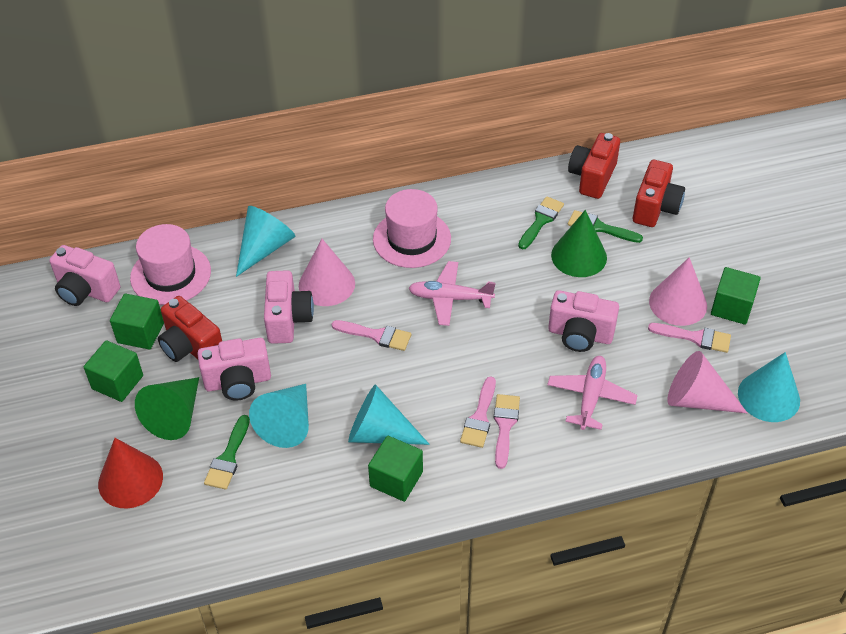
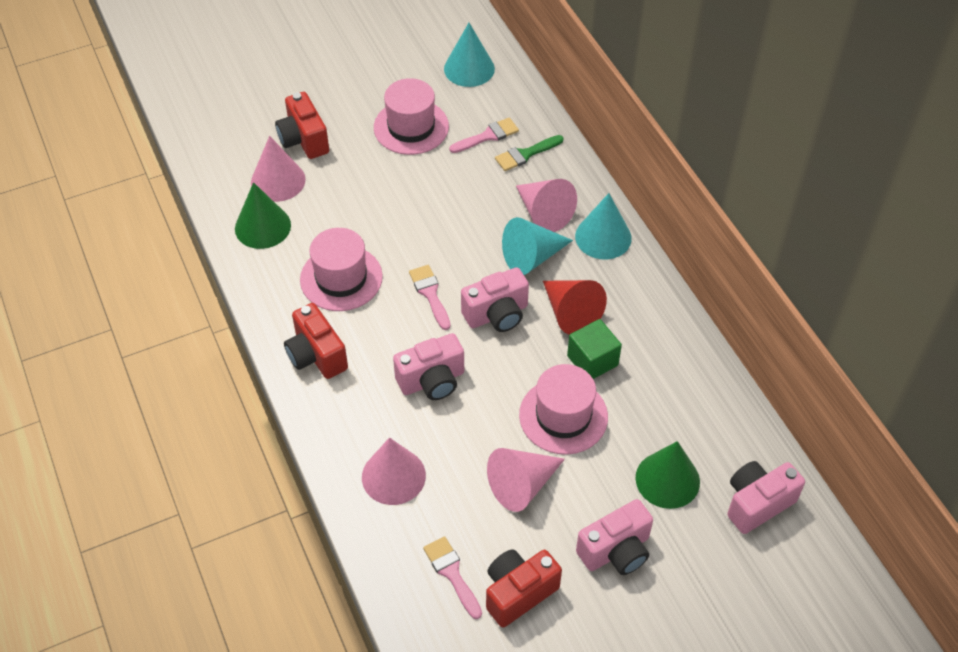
green brush: 3 -> 1
green cube: 4 -> 1
pink brush: 4 -> 3
pink cone: 3 -> 4
pink hat: 2 -> 3
pink plane: 2 -> 0
turquoise cone: 4 -> 3

